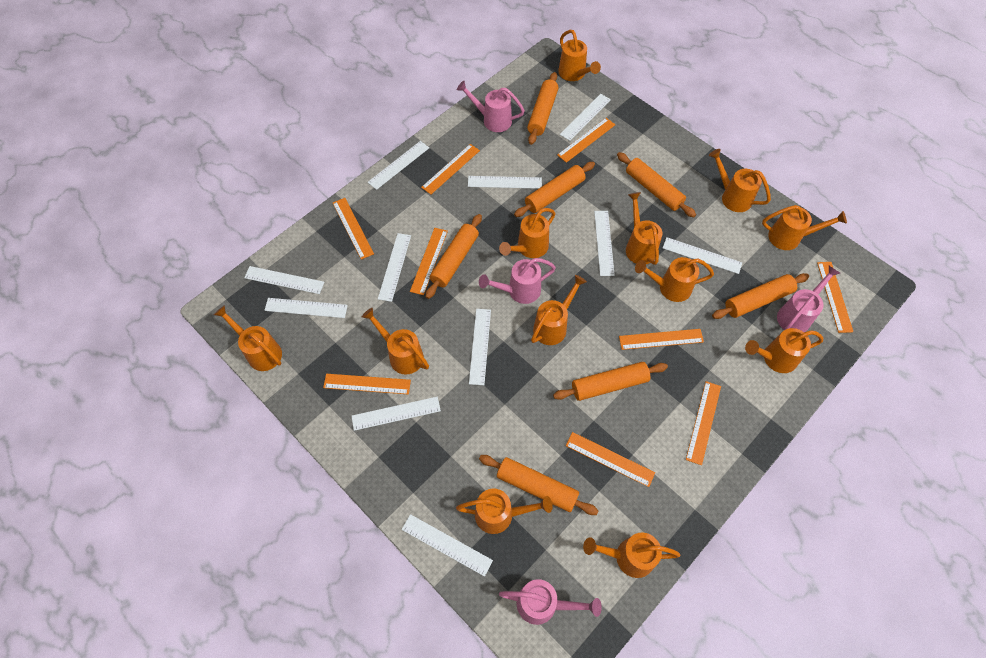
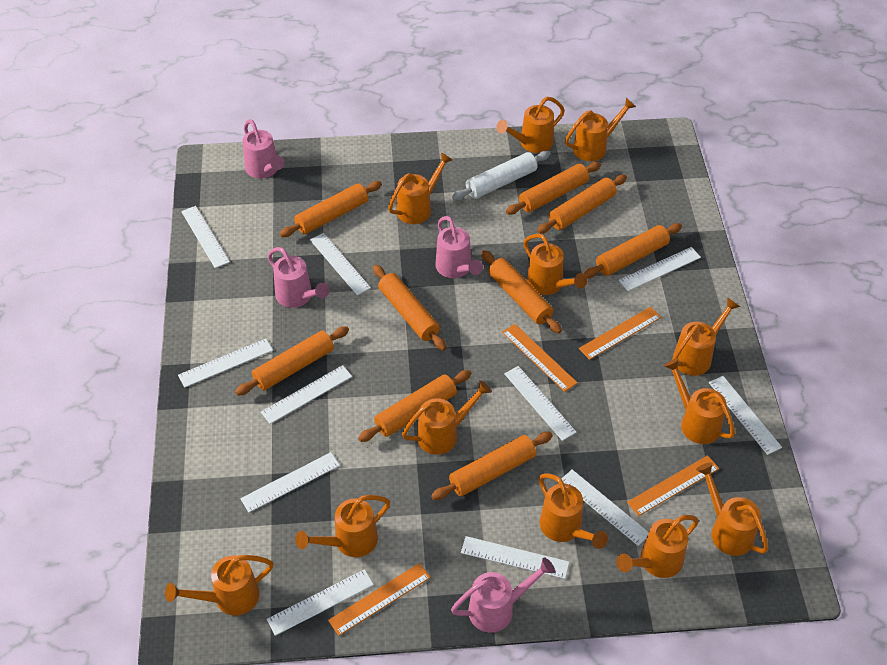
orange rolling pin: 7 -> 9
orange ruler: 9 -> 4
white rolling pin: 0 -> 1

